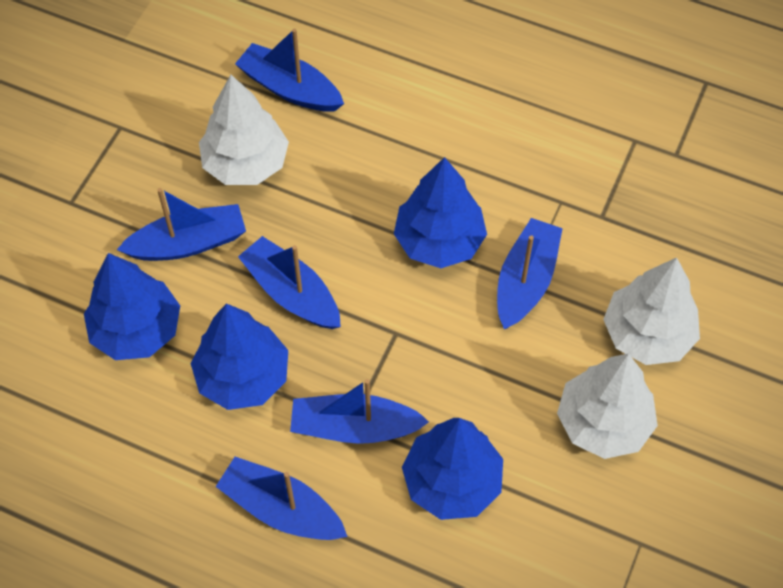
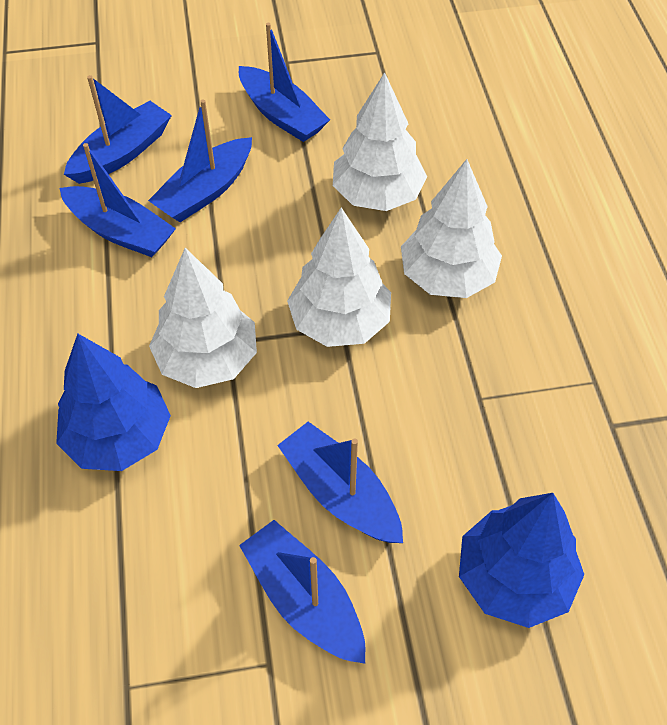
blue tree: 4 -> 2
white tree: 3 -> 4

